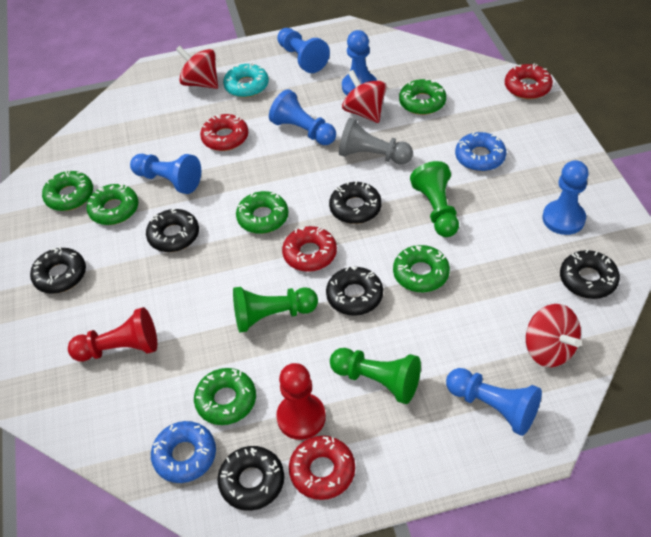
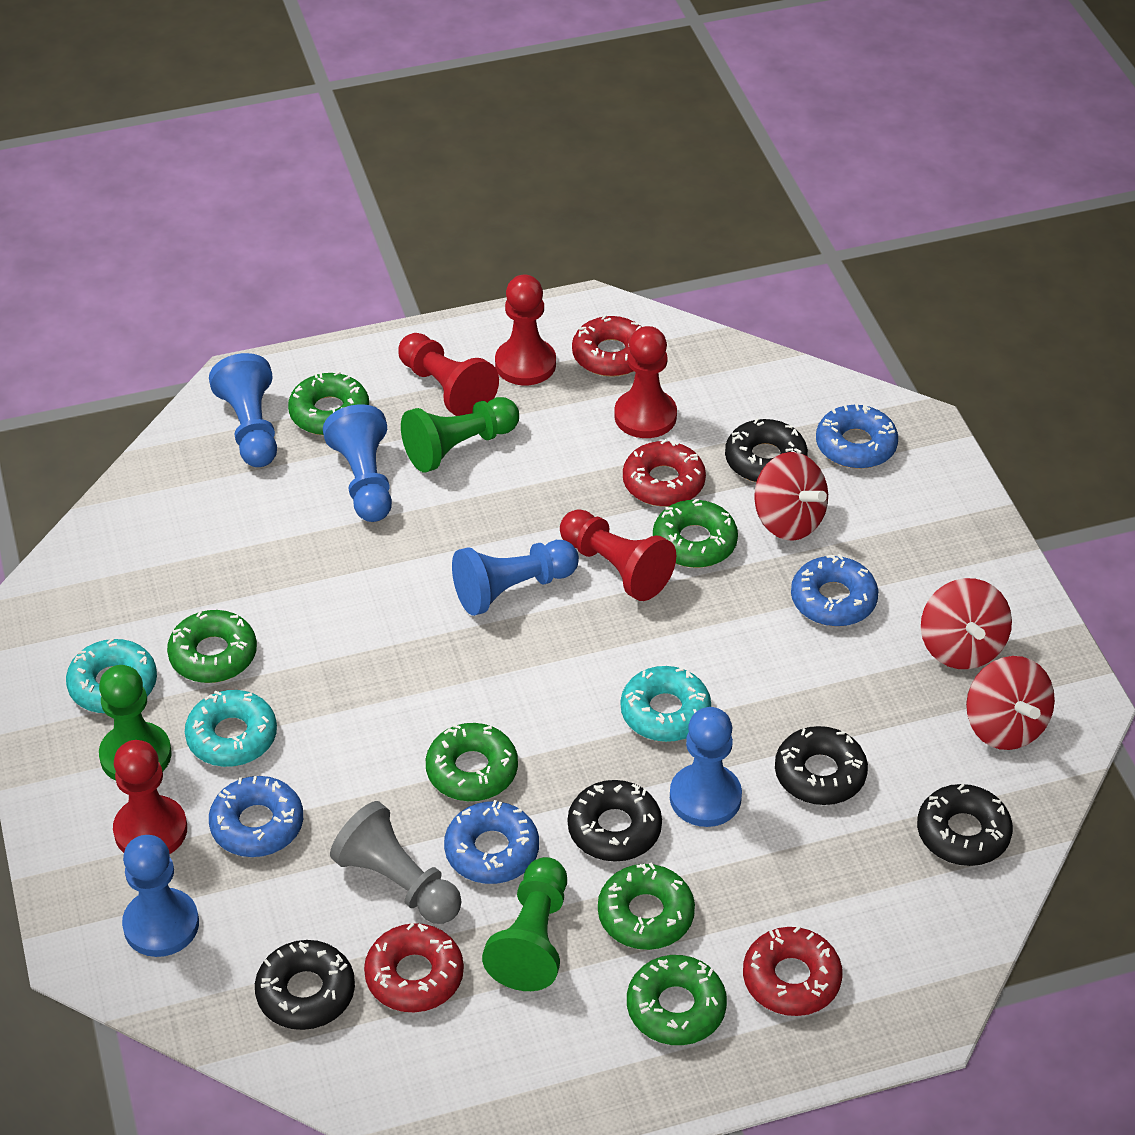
black donut: 6 -> 5
blue donut: 2 -> 4
blue pawn: 6 -> 5
red pawn: 2 -> 5
turquoise donut: 1 -> 3

